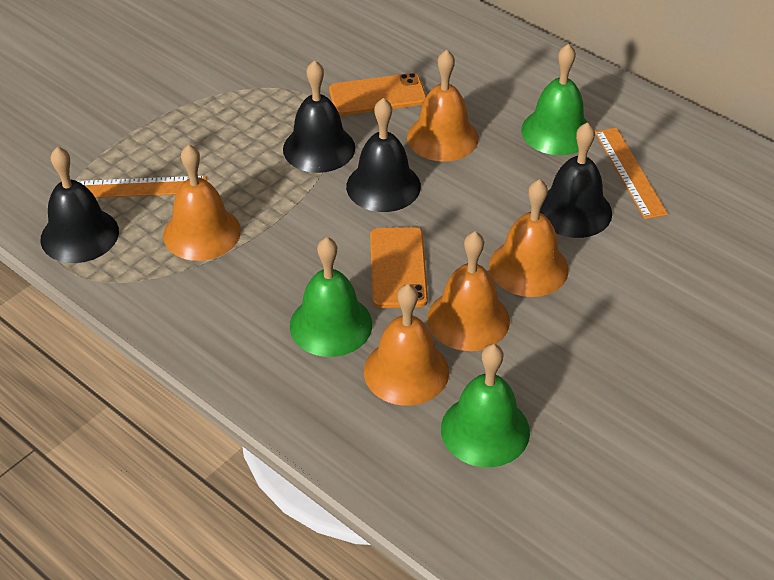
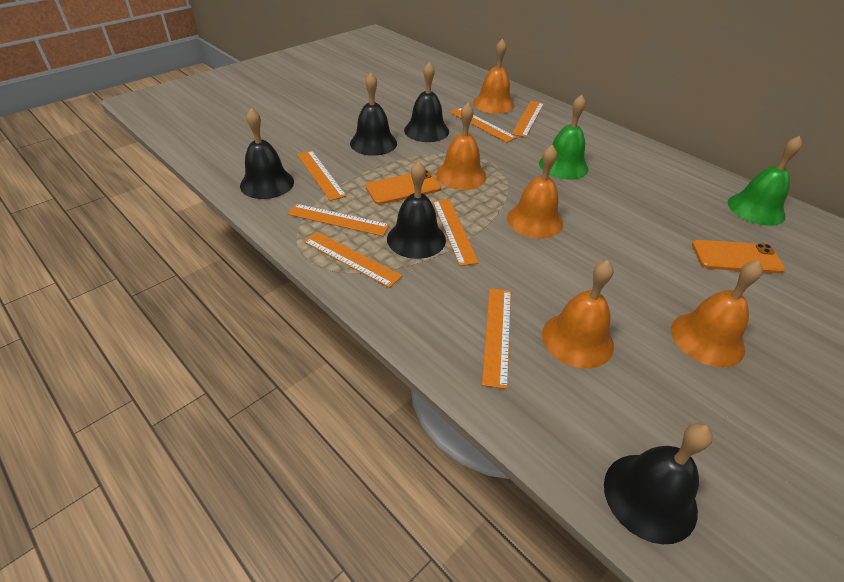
black bell: 4 -> 5
green bell: 3 -> 2
orange ruler: 2 -> 7

